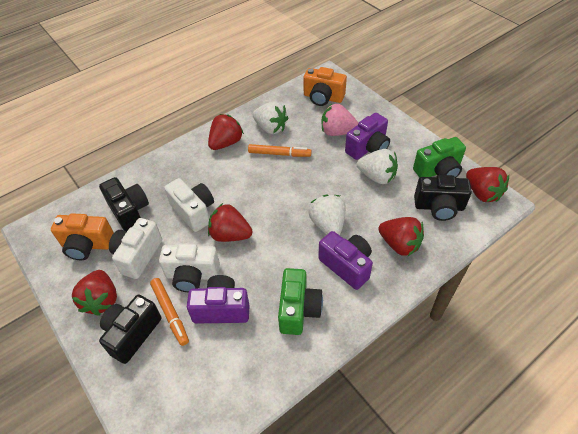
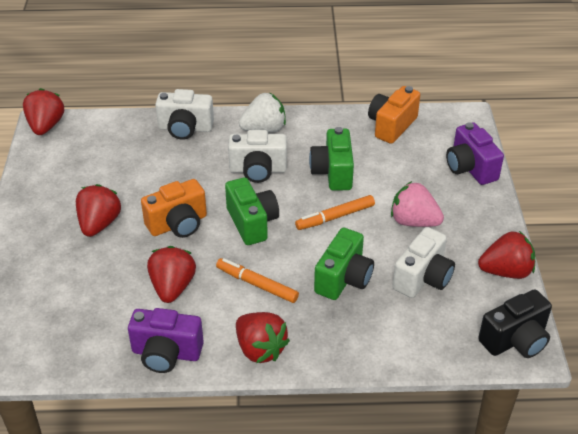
black camera: 3 -> 1
green camera: 2 -> 3
purple camera: 3 -> 2
white strawberry: 3 -> 1

